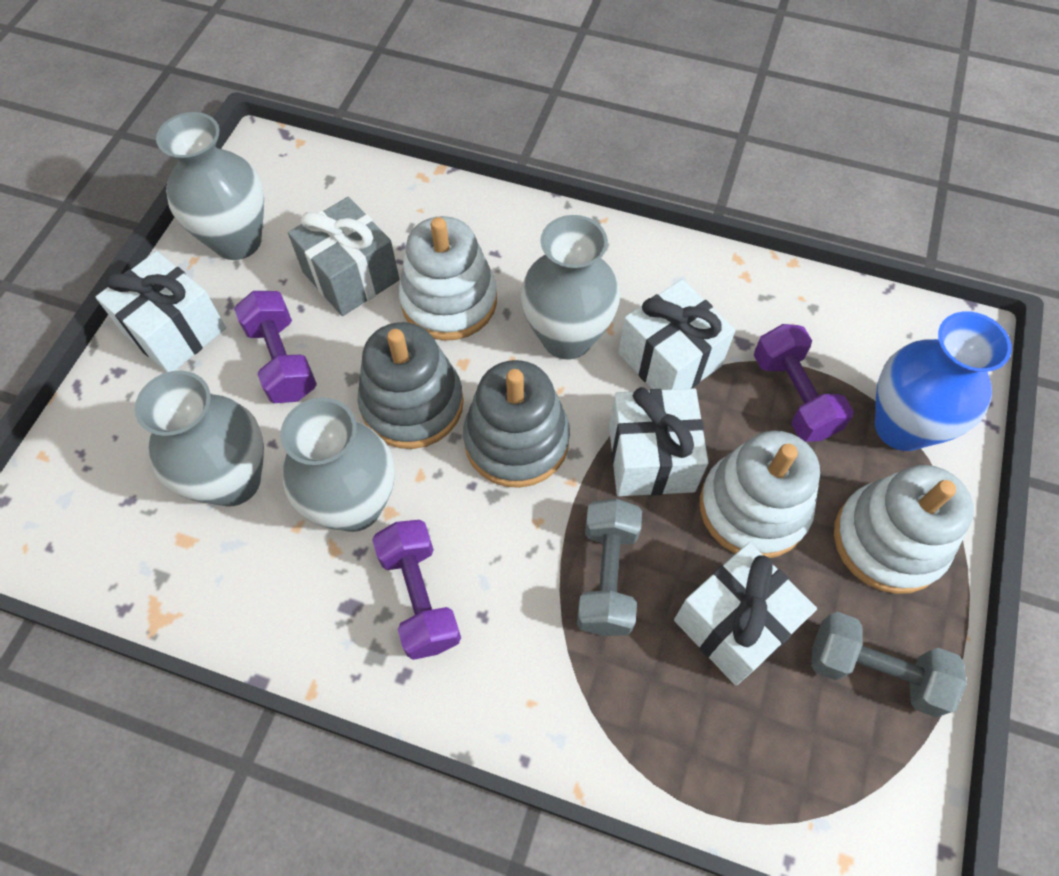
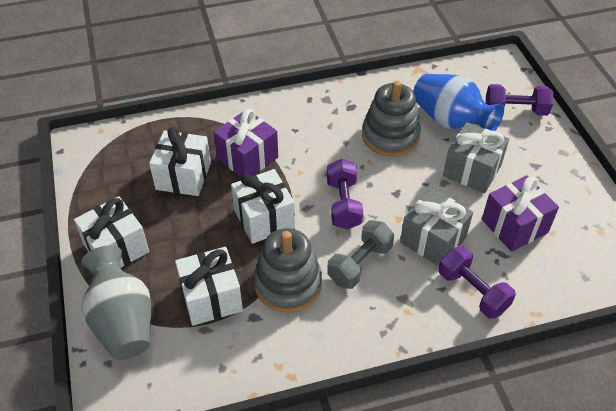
grey dumbbell: 2 -> 1
grey gift: 1 -> 2
grey vase: 4 -> 1
purple gift: 0 -> 2
white stacking toy: 3 -> 0

